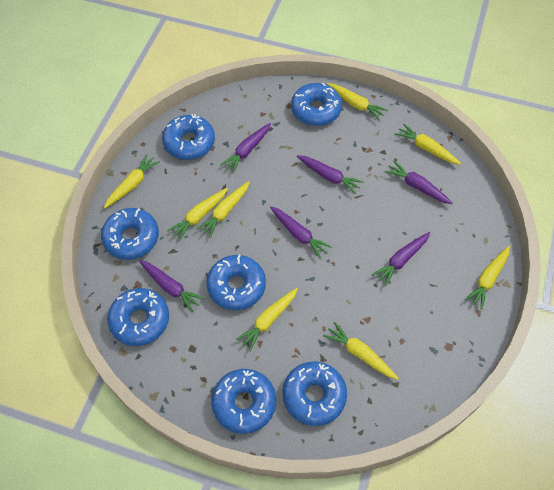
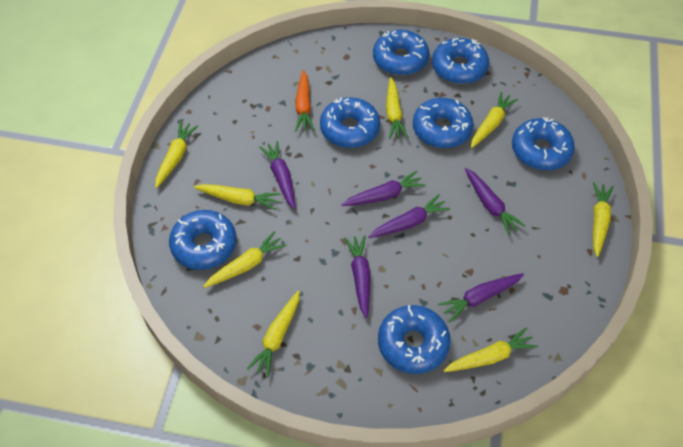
orange carrot: 0 -> 1

